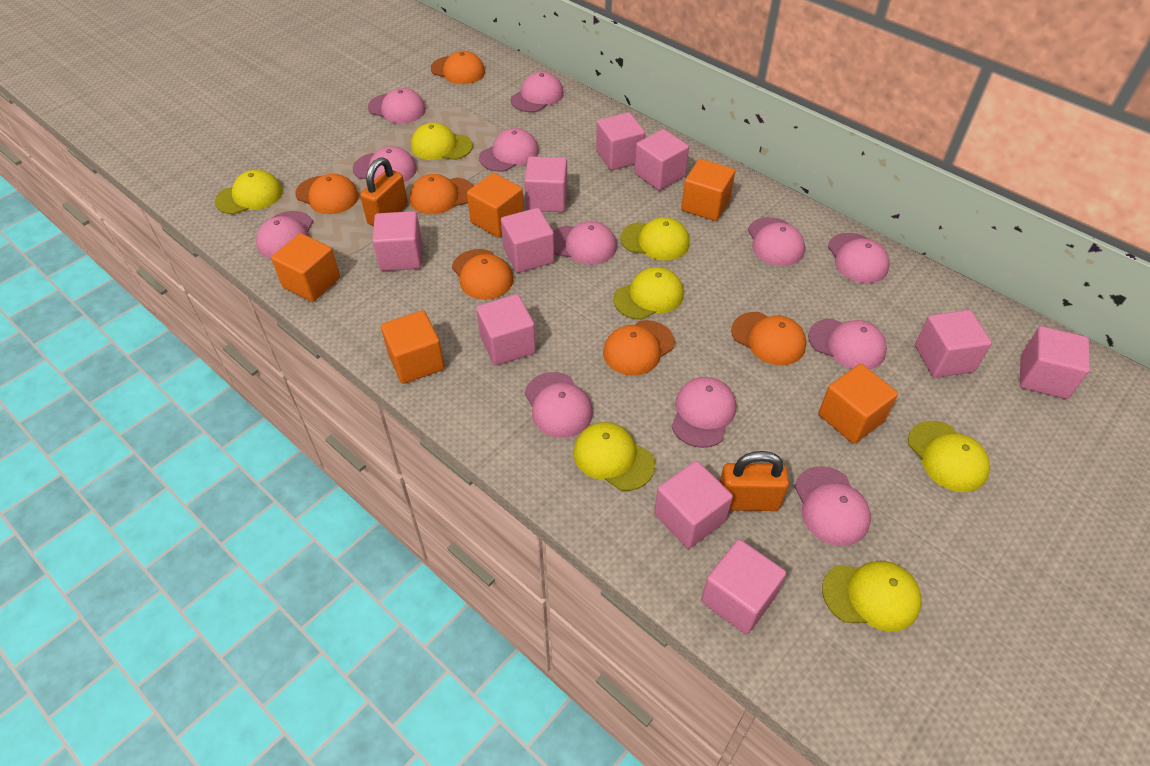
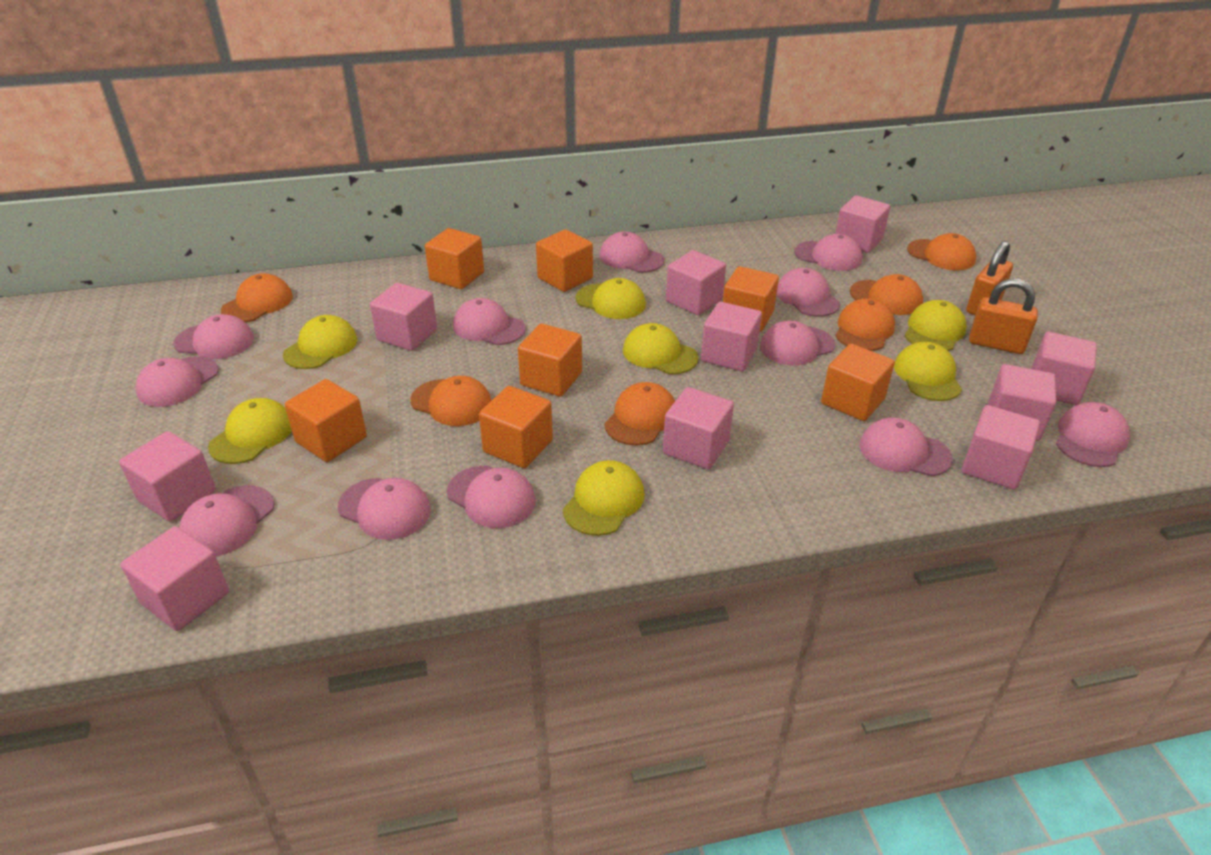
orange cube: 5 -> 7

